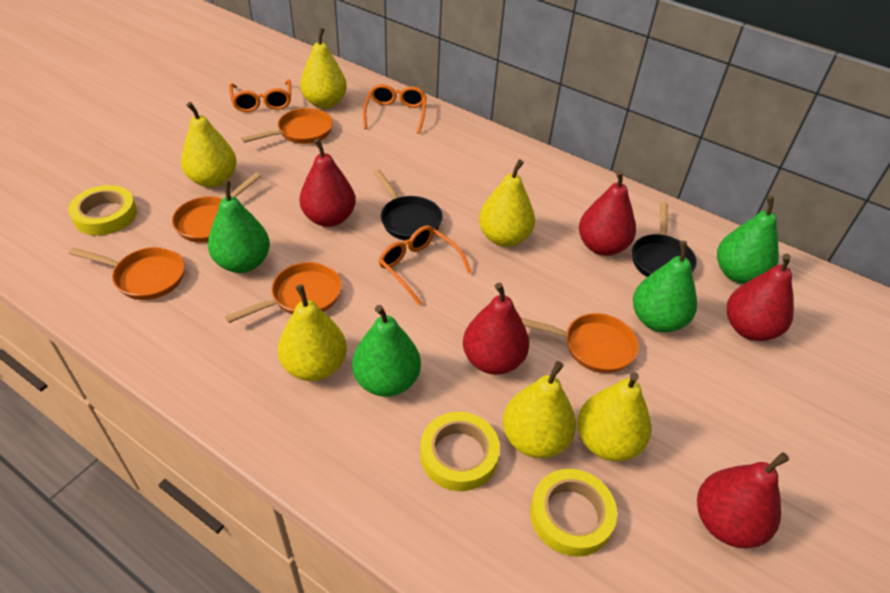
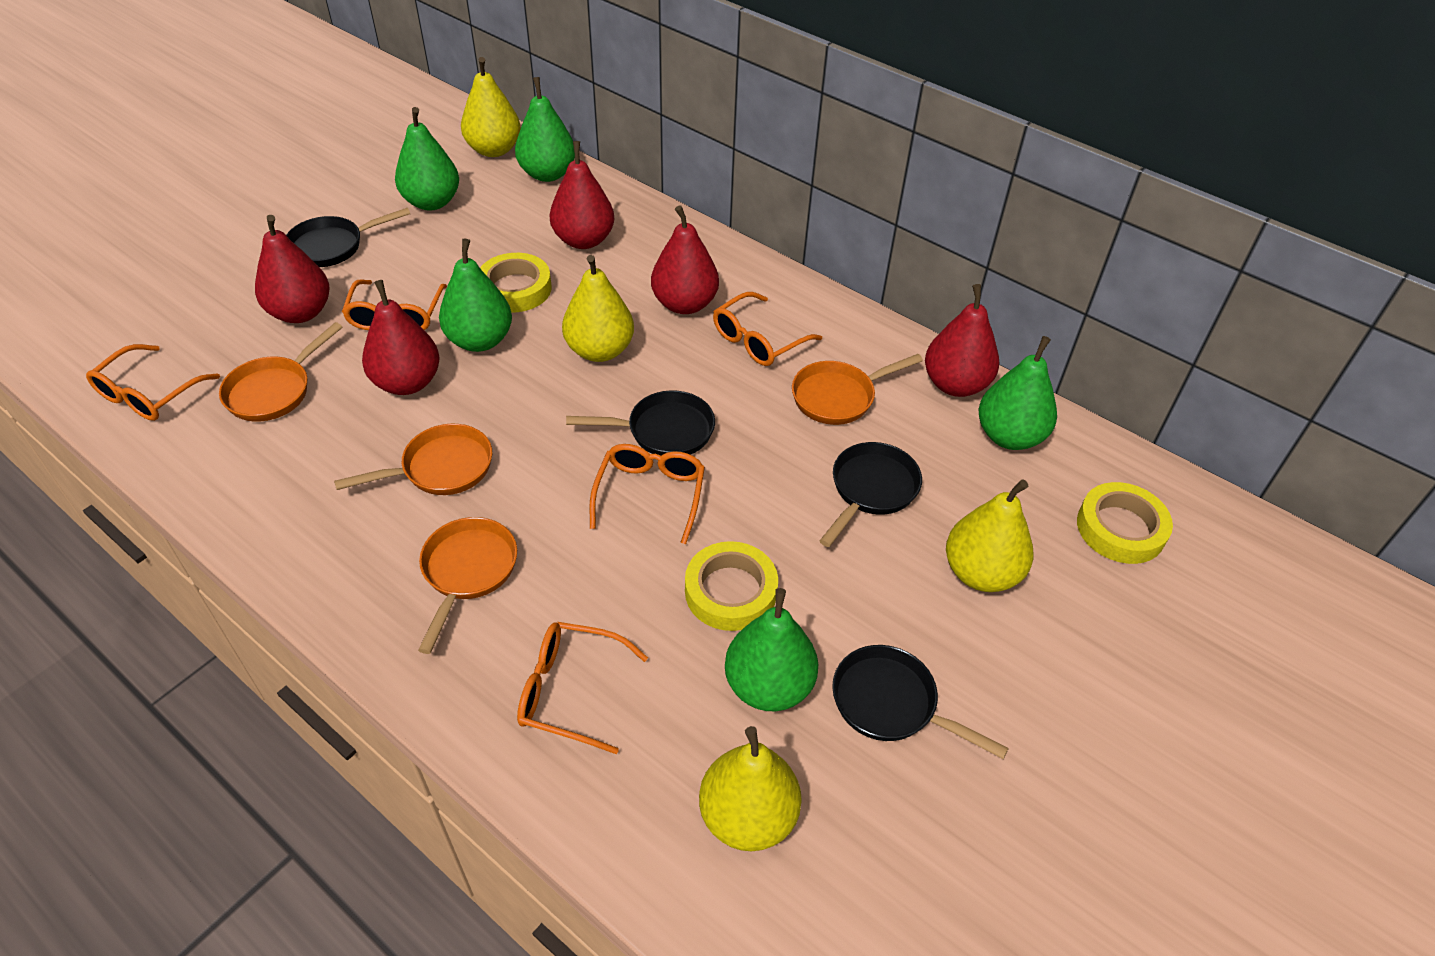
black pan: 2 -> 4
green pear: 4 -> 5
orange glasses: 3 -> 5
orange pan: 5 -> 4
yellow pear: 6 -> 4

